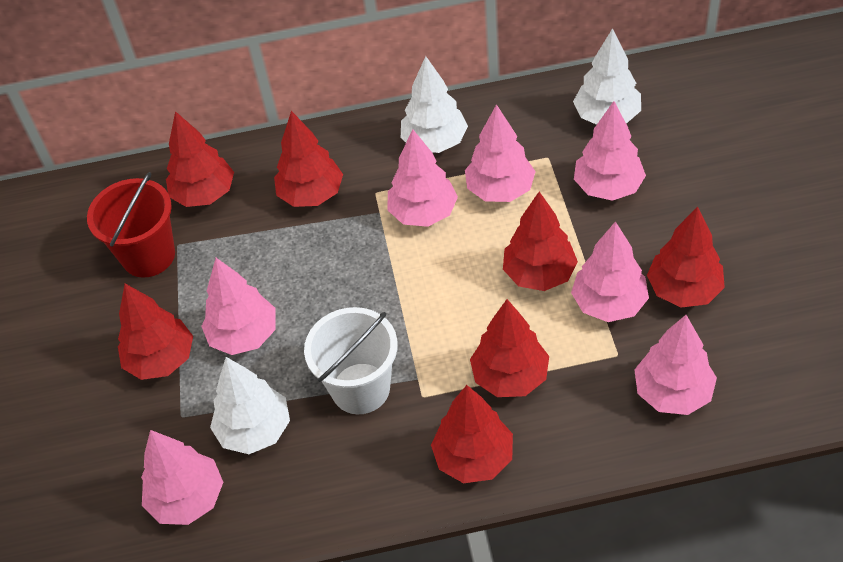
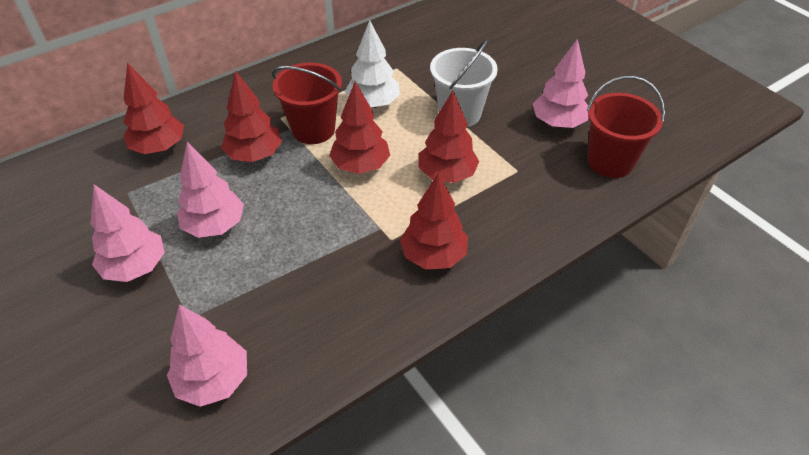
pink tree: 7 -> 4
red bucket: 1 -> 2
red tree: 7 -> 5
white tree: 3 -> 1

